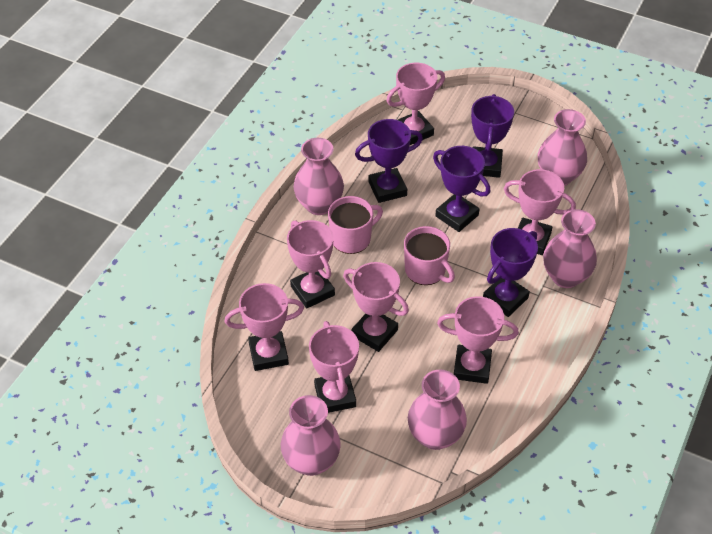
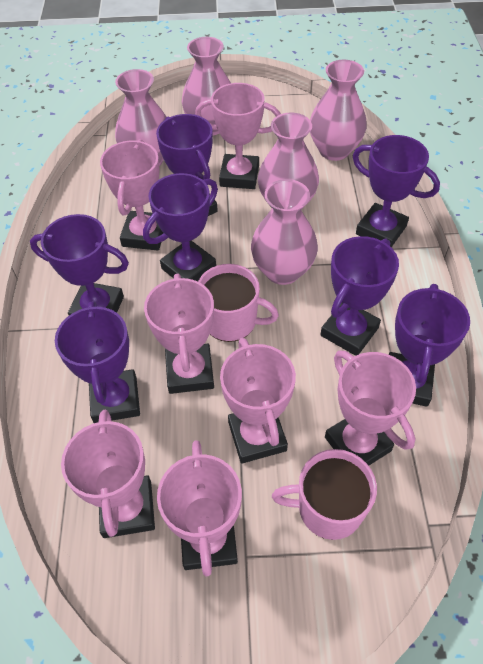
purple trophy: 4 -> 7

